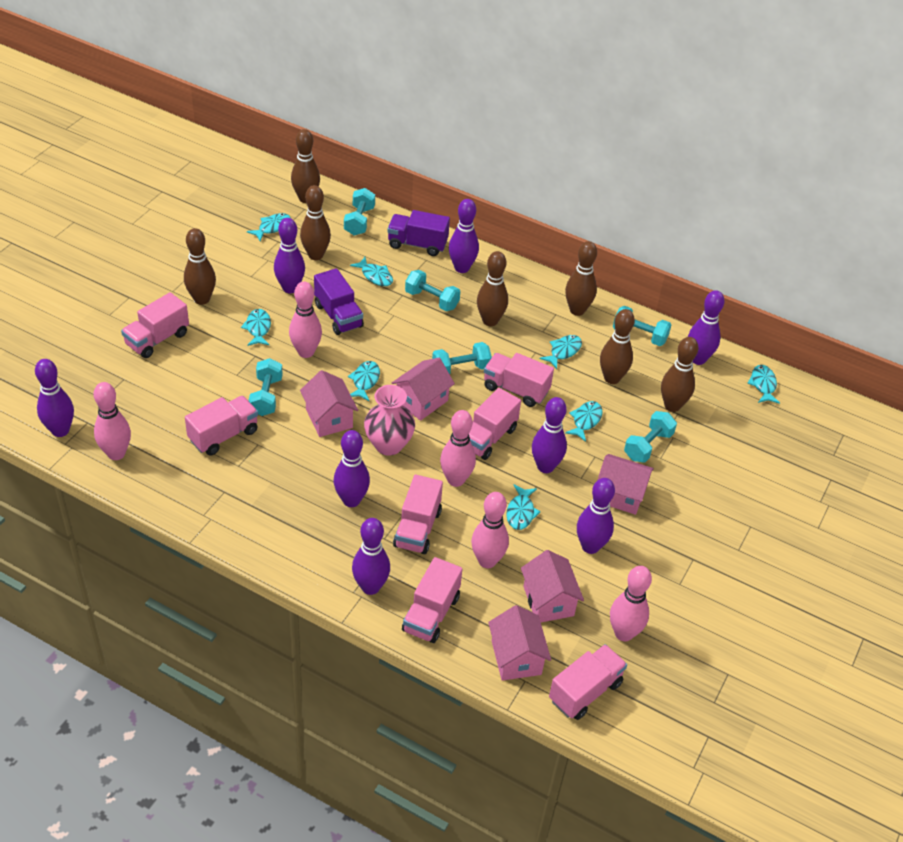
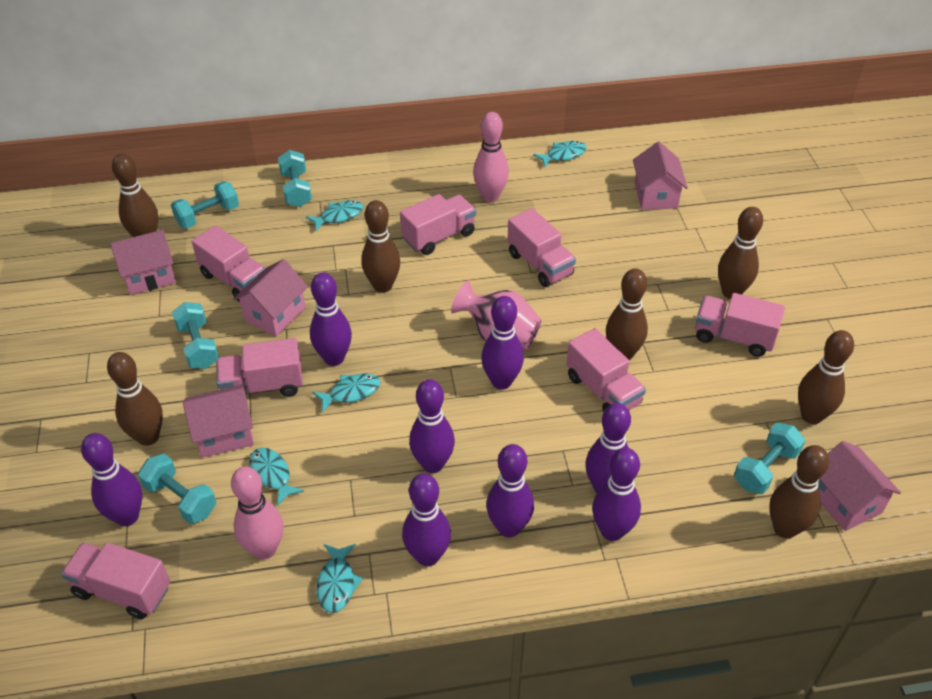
pink bowling pin: 5 -> 2
purple truck: 2 -> 0
turquoise dumbbell: 6 -> 5
turquoise fish: 8 -> 5

